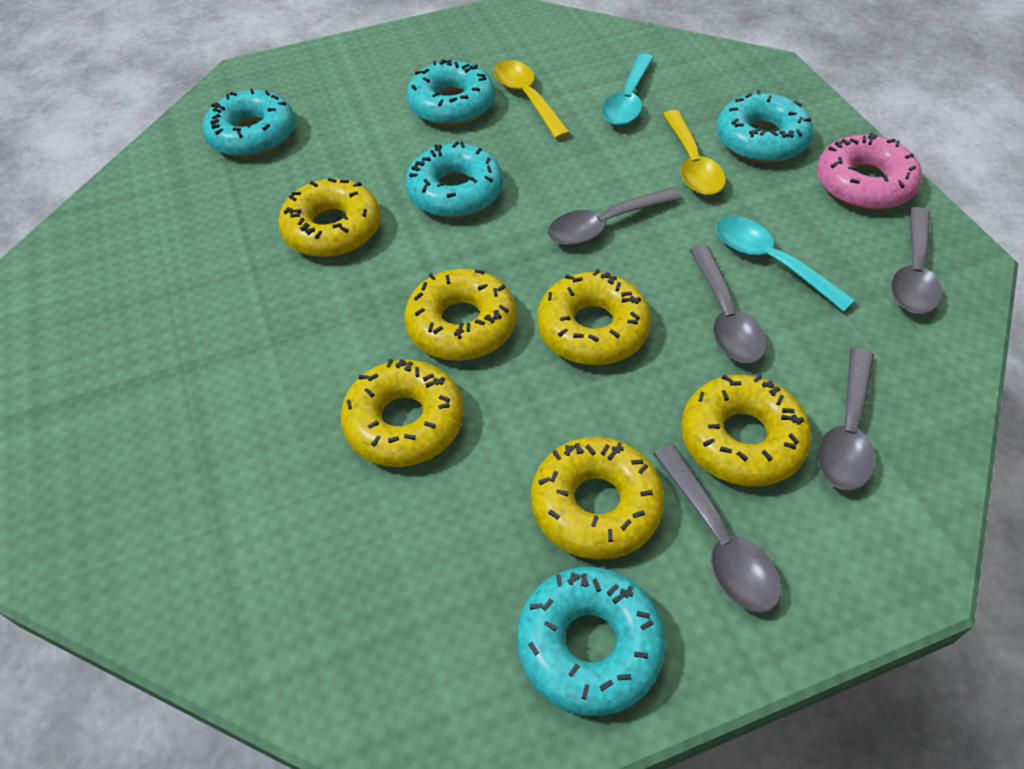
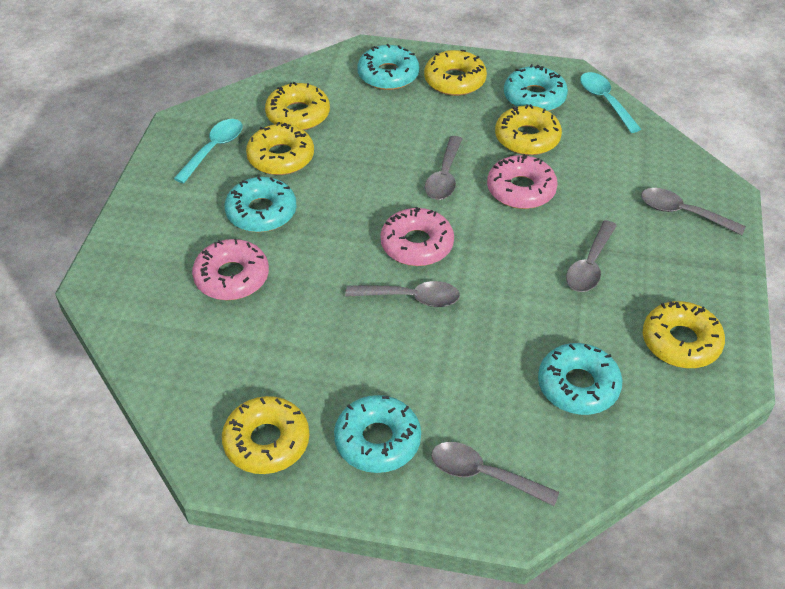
pink donut: 1 -> 3
yellow spoon: 2 -> 0

